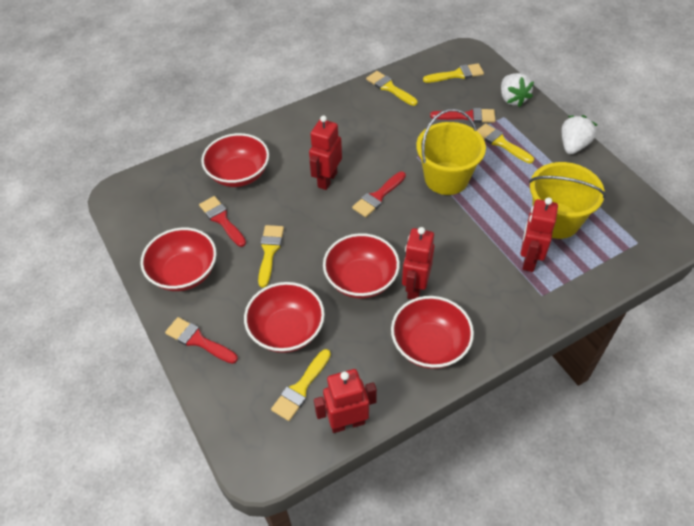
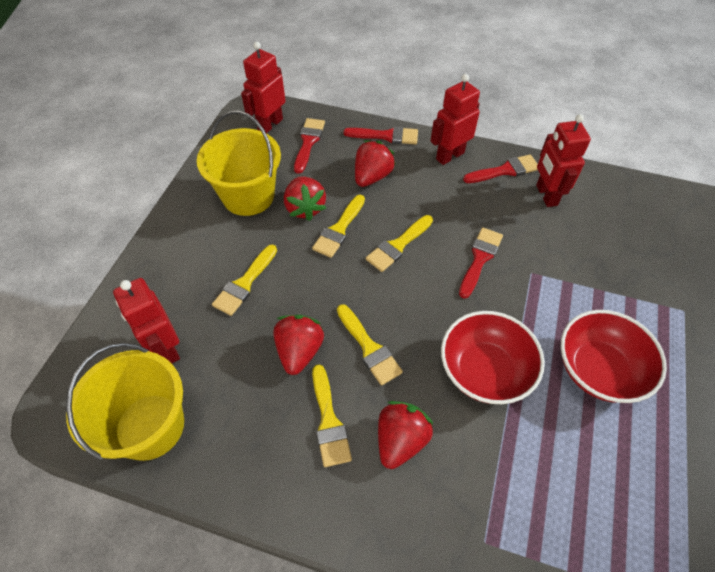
red bowl: 5 -> 2
red strawberry: 0 -> 4
white strawberry: 2 -> 0

